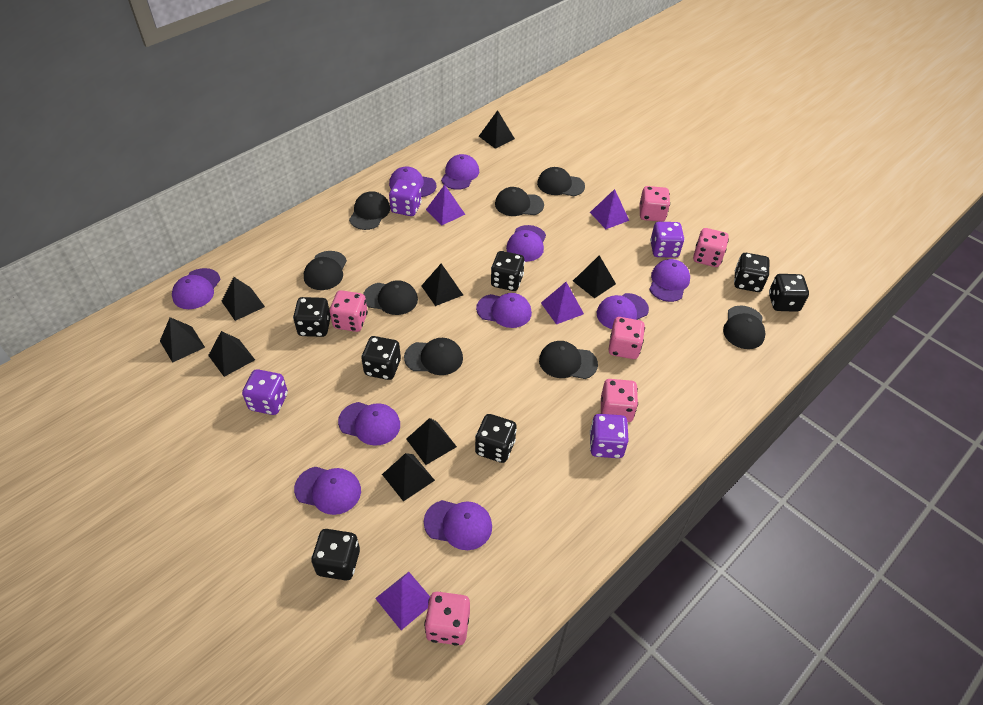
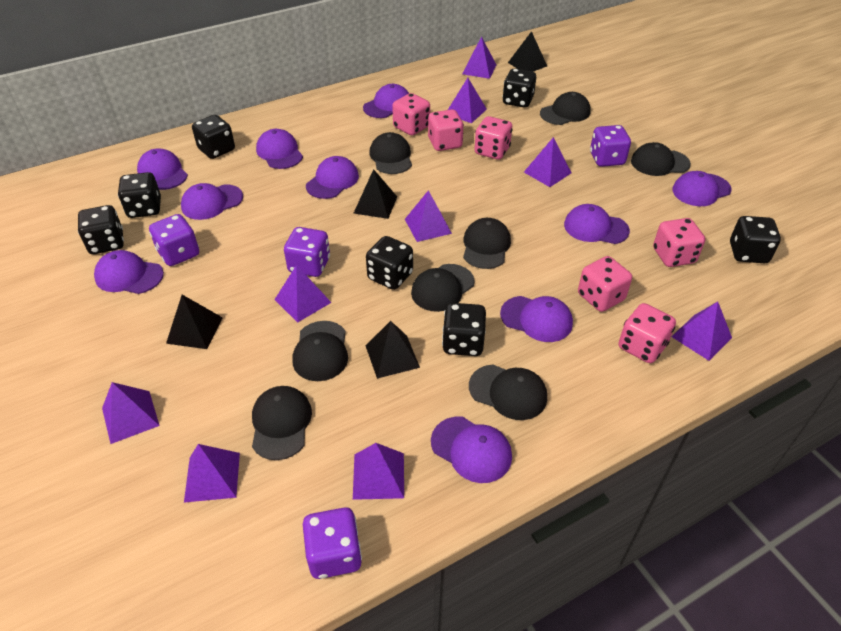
black pyramid: 8 -> 4
purple pyramid: 4 -> 9

